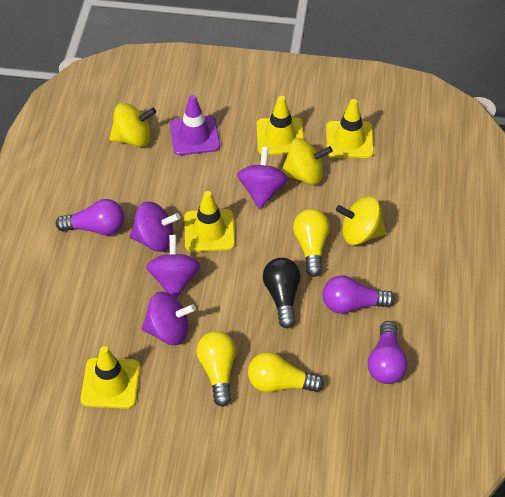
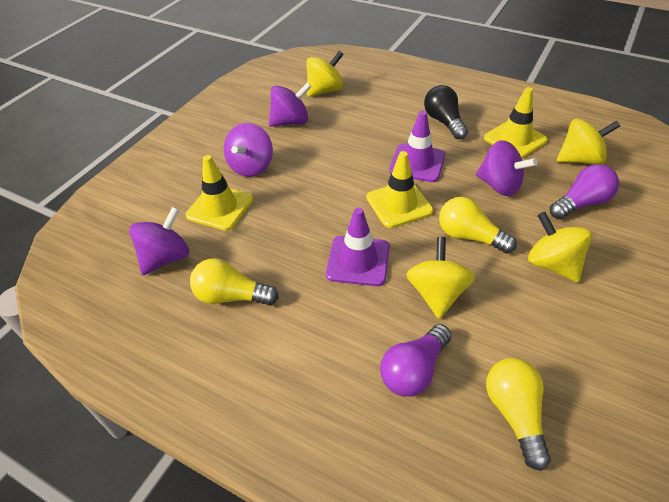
purple light bulb: 3 -> 2
purple traffic cone: 1 -> 2
yellow spinning top: 3 -> 4
yellow traffic cone: 4 -> 3

